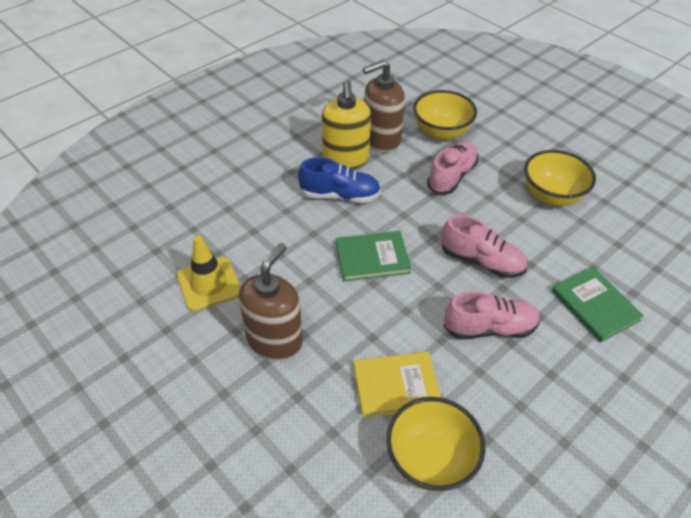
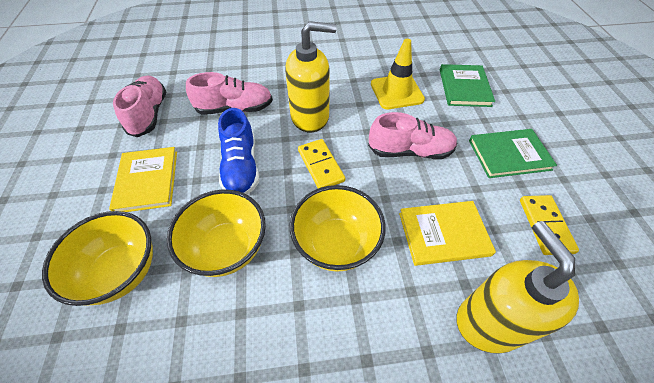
brown soap dispenser: 2 -> 0
yellow book: 1 -> 2
yellow domino: 0 -> 2
yellow soap dispenser: 1 -> 2

